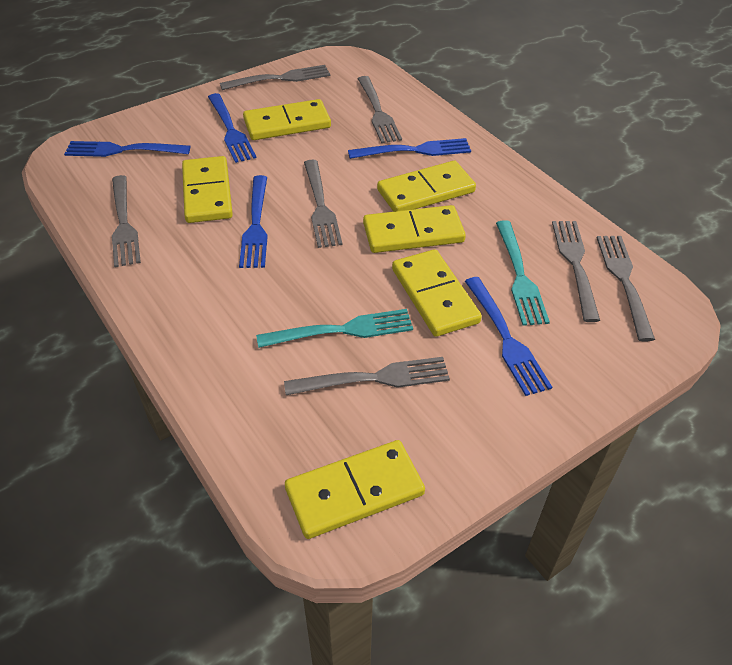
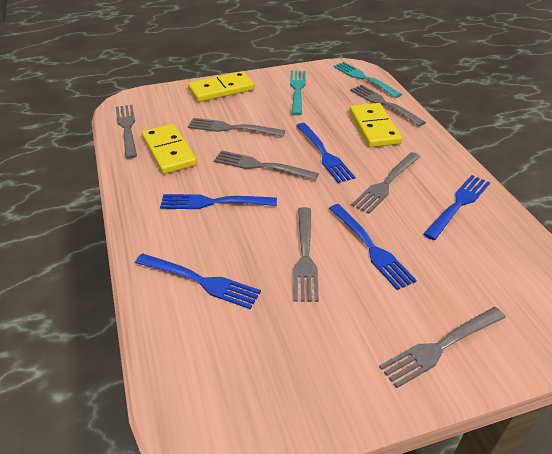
yellow domino: 6 -> 3

